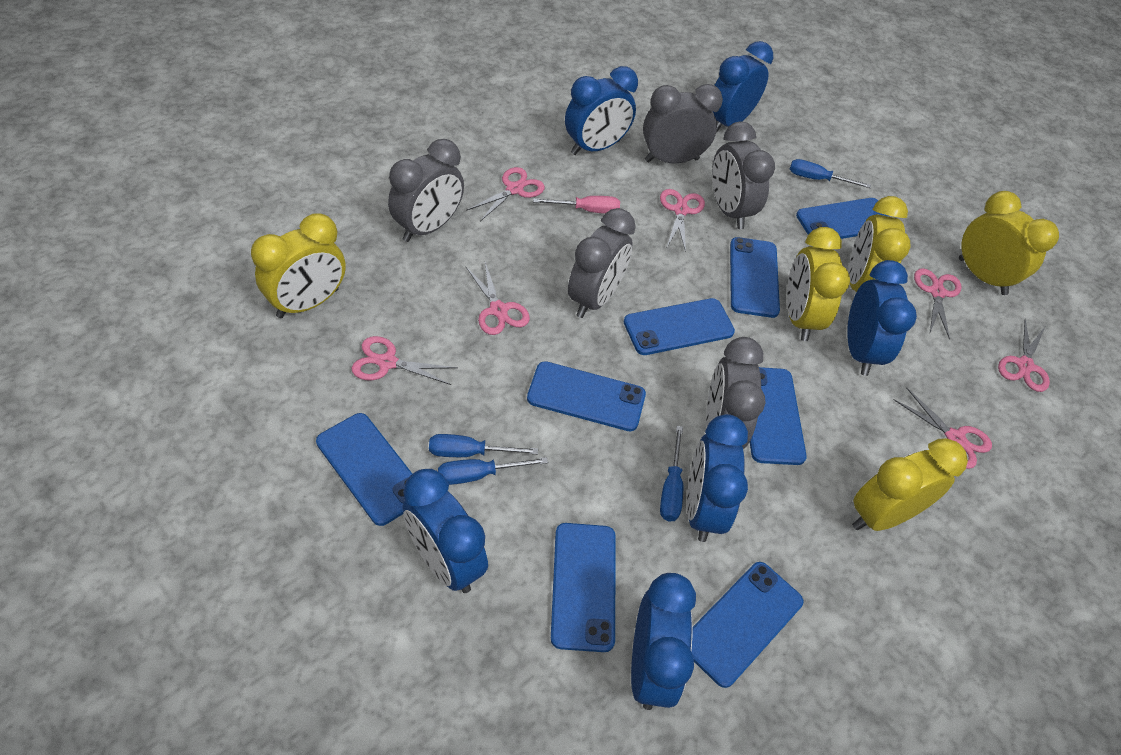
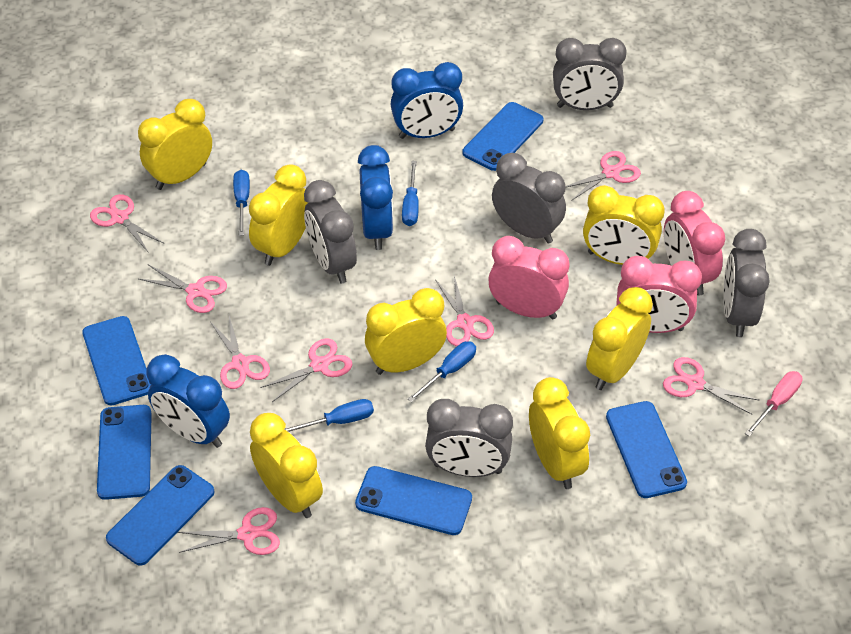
blue clock: 6 -> 3
blue phone: 8 -> 6
pink clock: 0 -> 3
pink scissors: 7 -> 8
yellow clock: 5 -> 7

